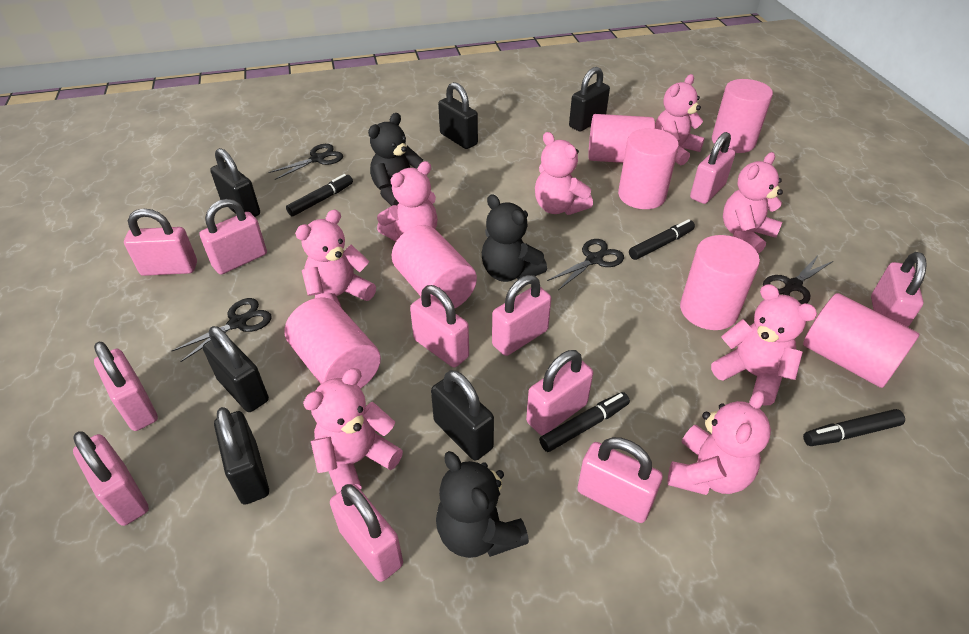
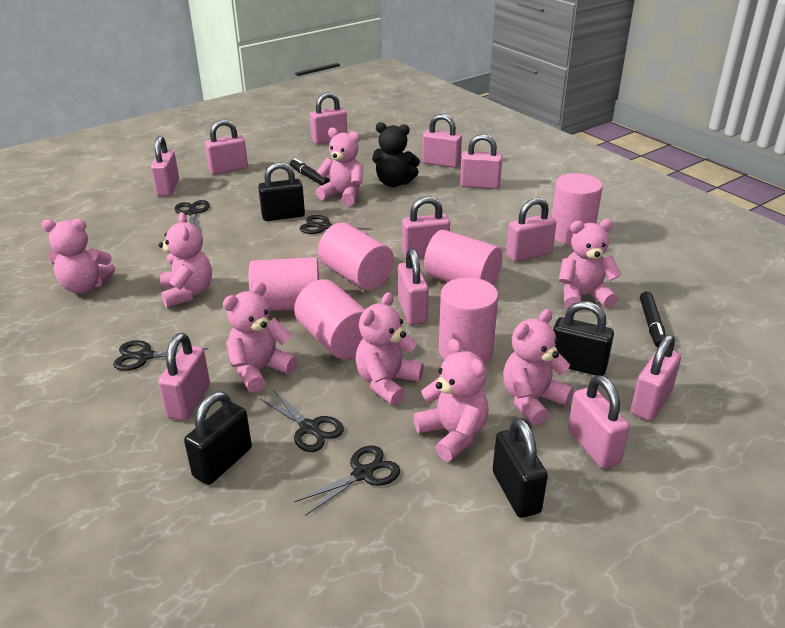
black marker: 4 -> 2
black padlock: 6 -> 4
black scissors: 4 -> 5
black teddy bear: 3 -> 1
pink cylinder: 7 -> 6

